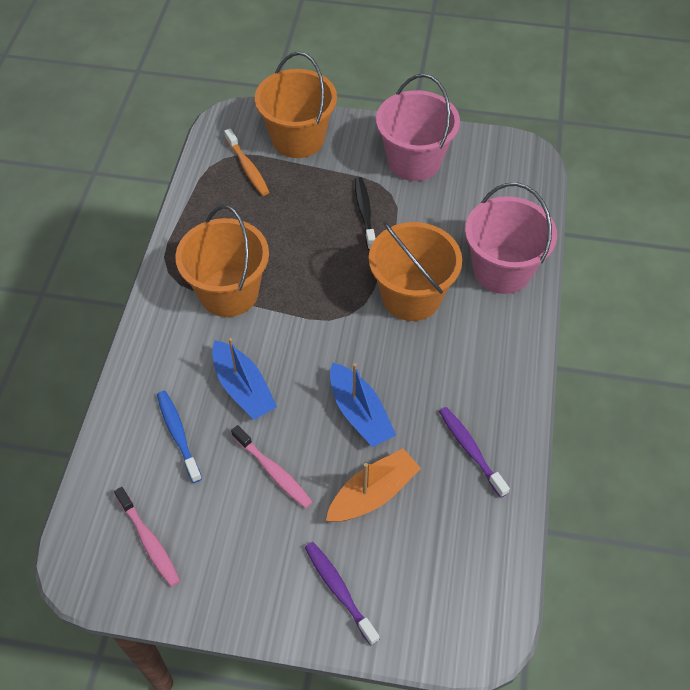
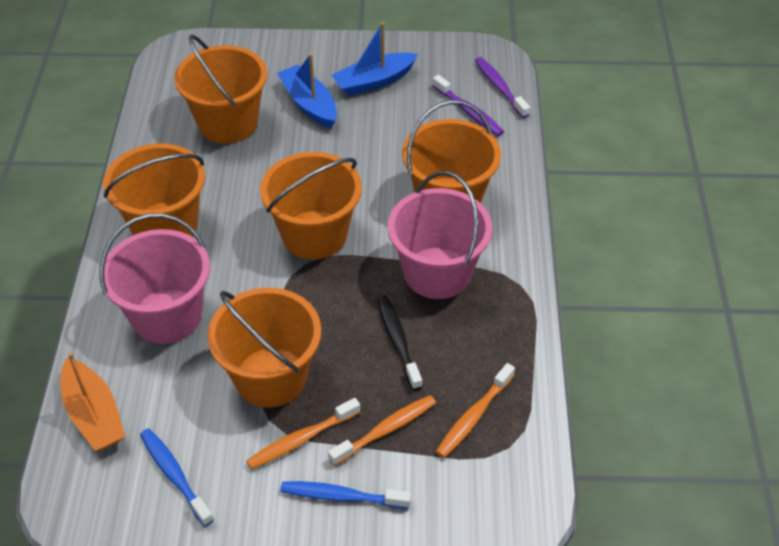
blue toothbrush: 1 -> 2
orange bucket: 3 -> 5
orange toothbrush: 1 -> 3
pink toothbrush: 2 -> 0

